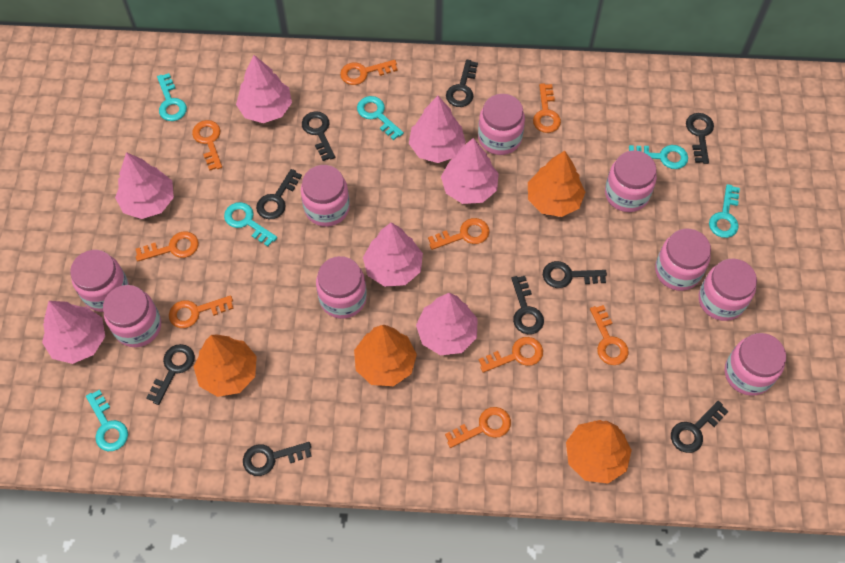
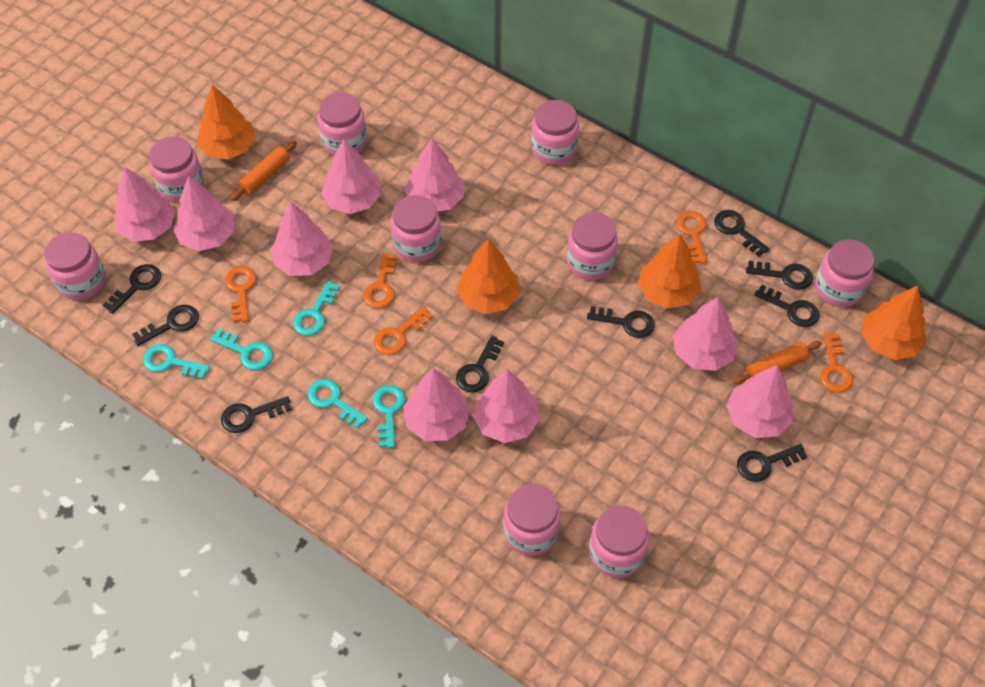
orange key: 9 -> 5
orange rolling pin: 0 -> 2
pink tree: 7 -> 9
turquoise key: 6 -> 5

